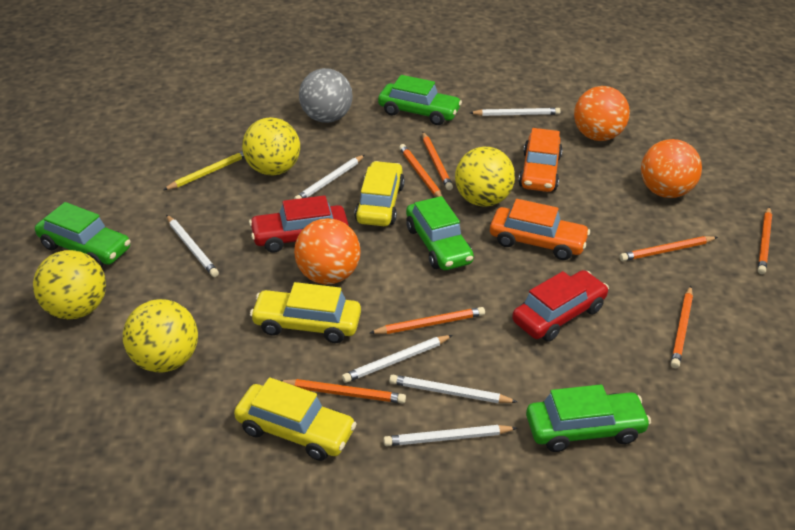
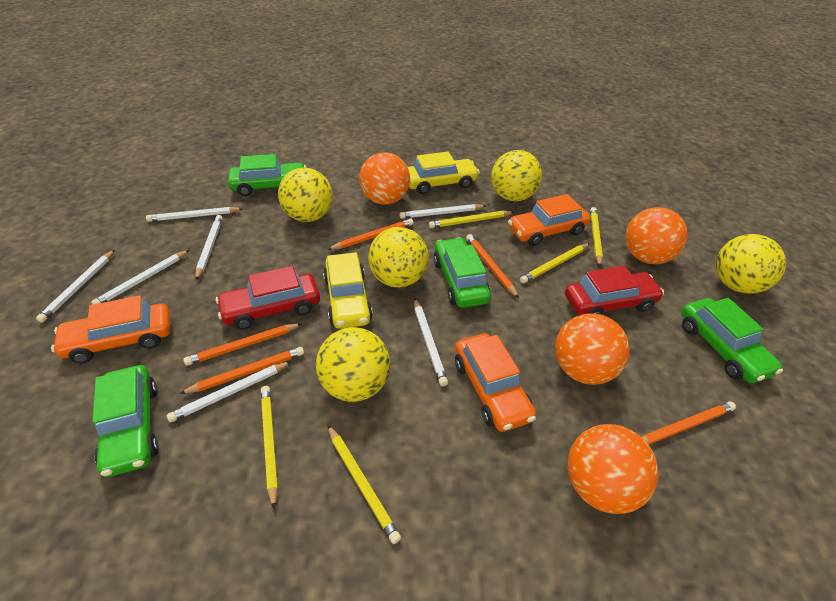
grey ball: 1 -> 0
orange ball: 3 -> 4
orange car: 2 -> 3
orange pencil: 7 -> 5
white pencil: 6 -> 7
yellow ball: 4 -> 5
yellow car: 3 -> 2
yellow pencil: 1 -> 5

